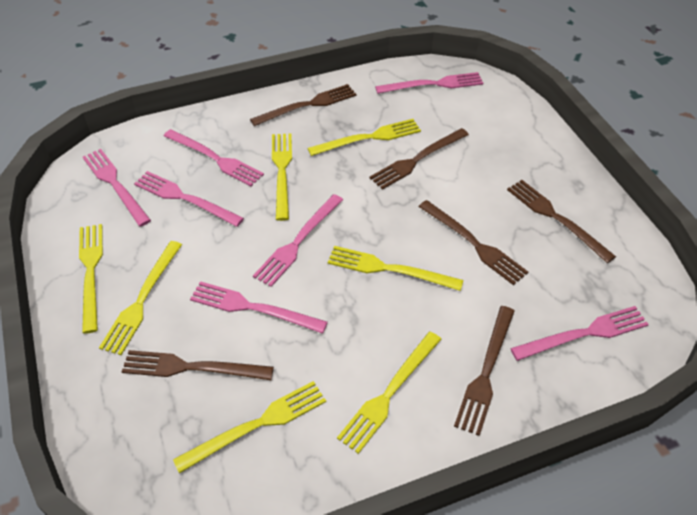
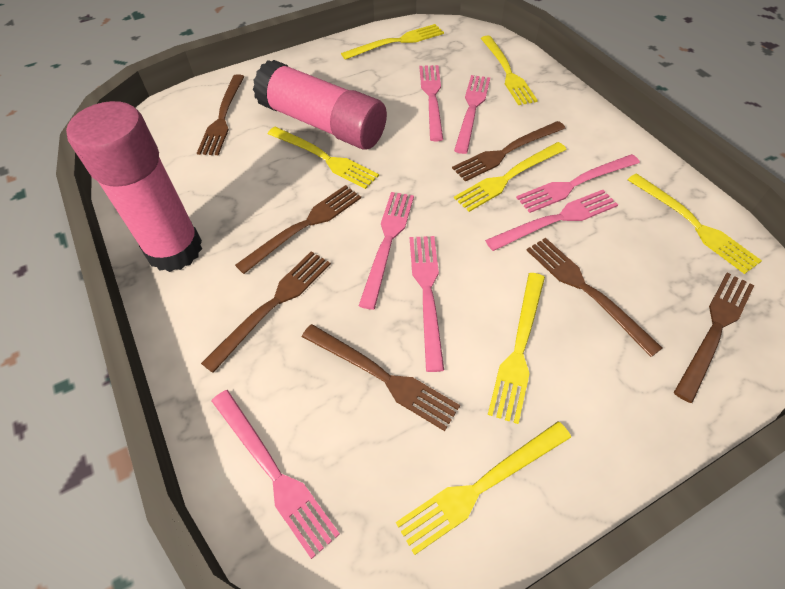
brown fork: 6 -> 7
pink glue stick: 0 -> 2

